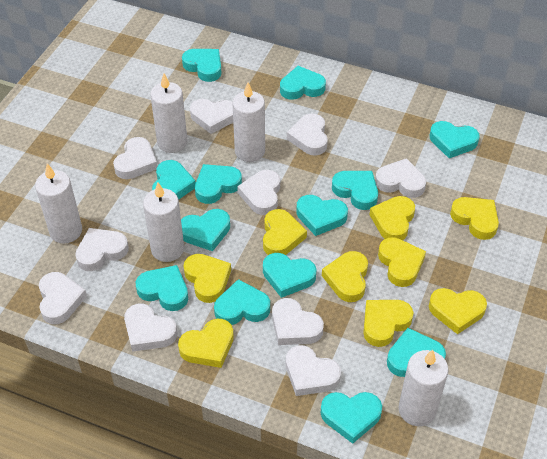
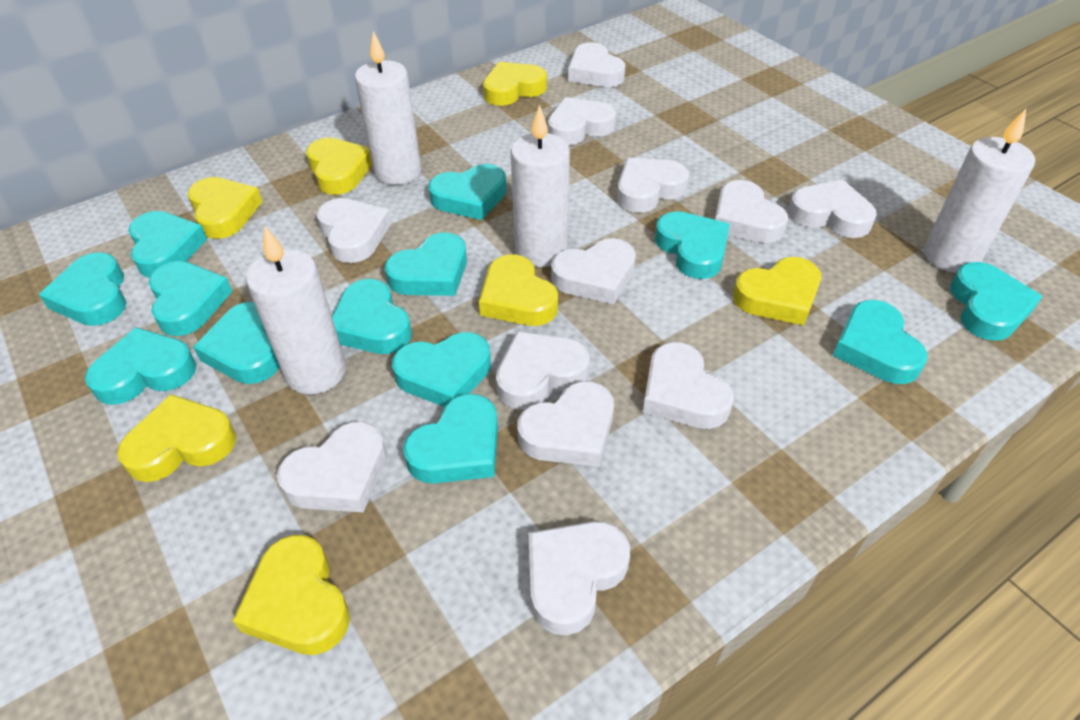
white candle: 5 -> 4
white heart: 10 -> 12
yellow heart: 9 -> 7

